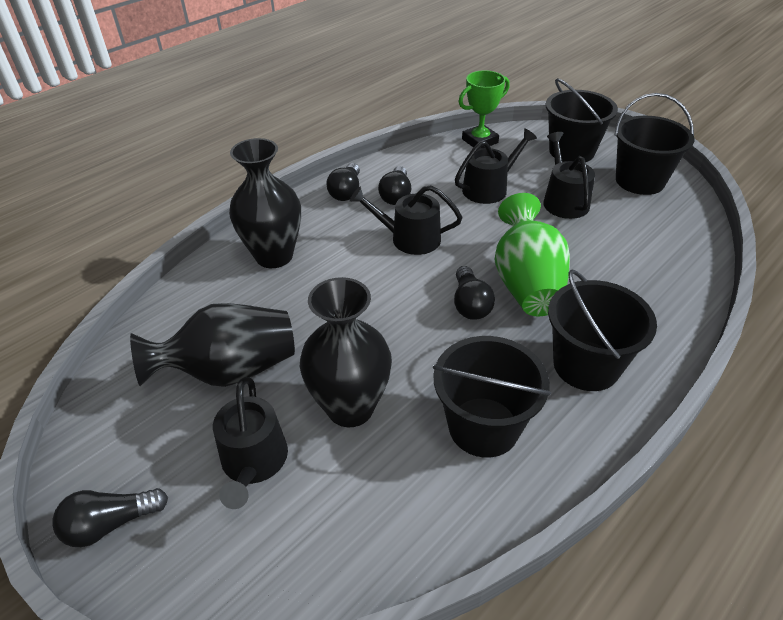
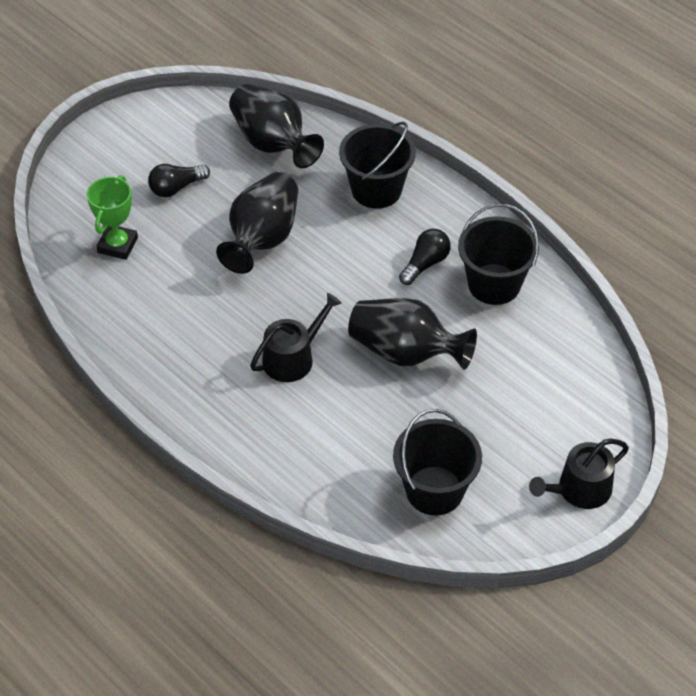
black bucket: 4 -> 3
black light bulb: 4 -> 2
black watering can: 4 -> 2
green vase: 1 -> 0

